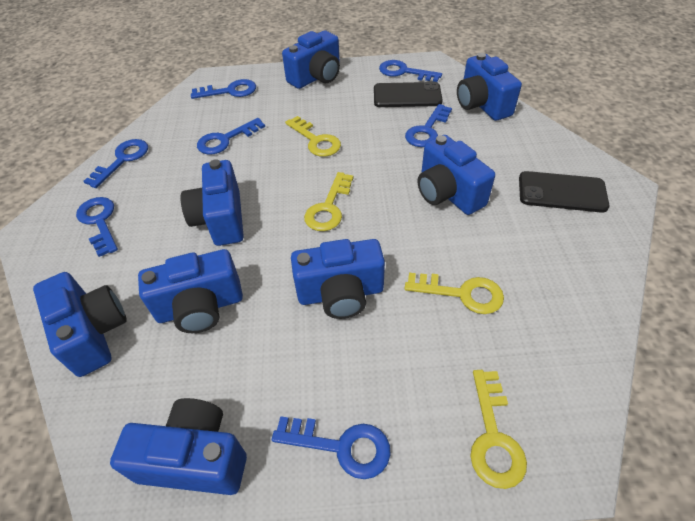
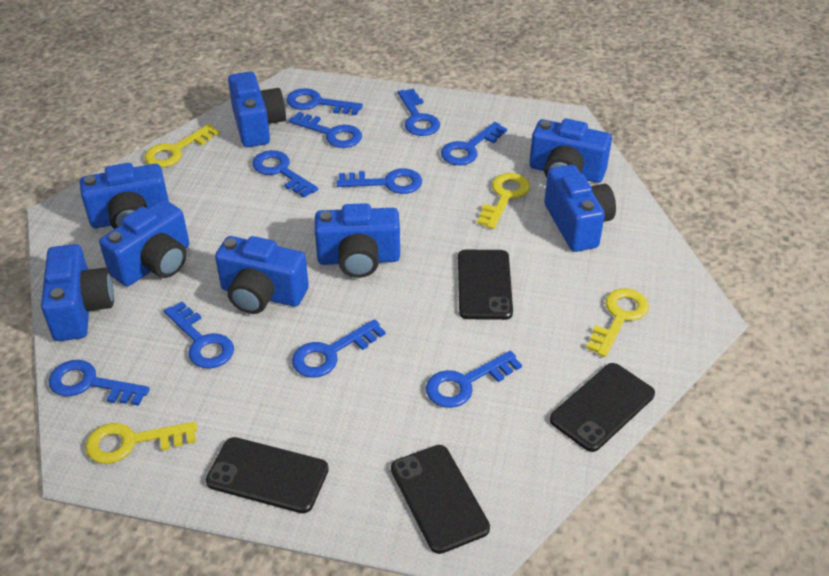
black phone: 2 -> 4
blue key: 7 -> 10

